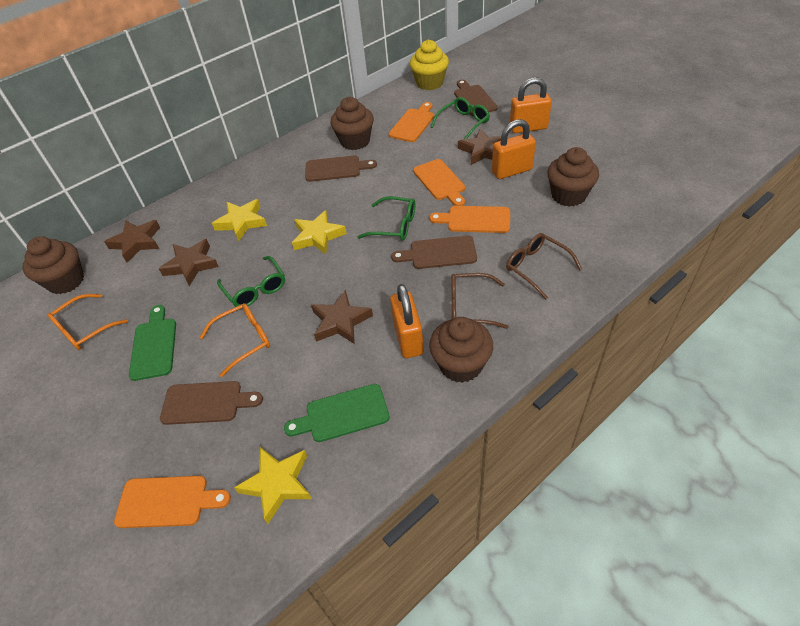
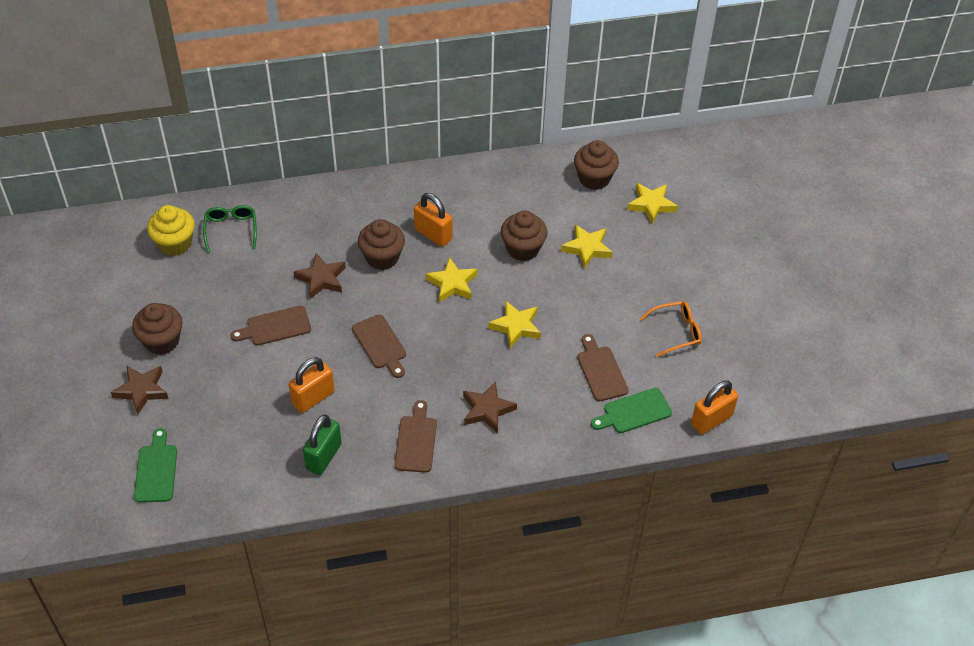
brown glasses: 2 -> 0
brown star: 4 -> 3
green glasses: 3 -> 1
green padlock: 0 -> 1
orange cutting board: 4 -> 0
orange glasses: 2 -> 1
yellow star: 3 -> 4

